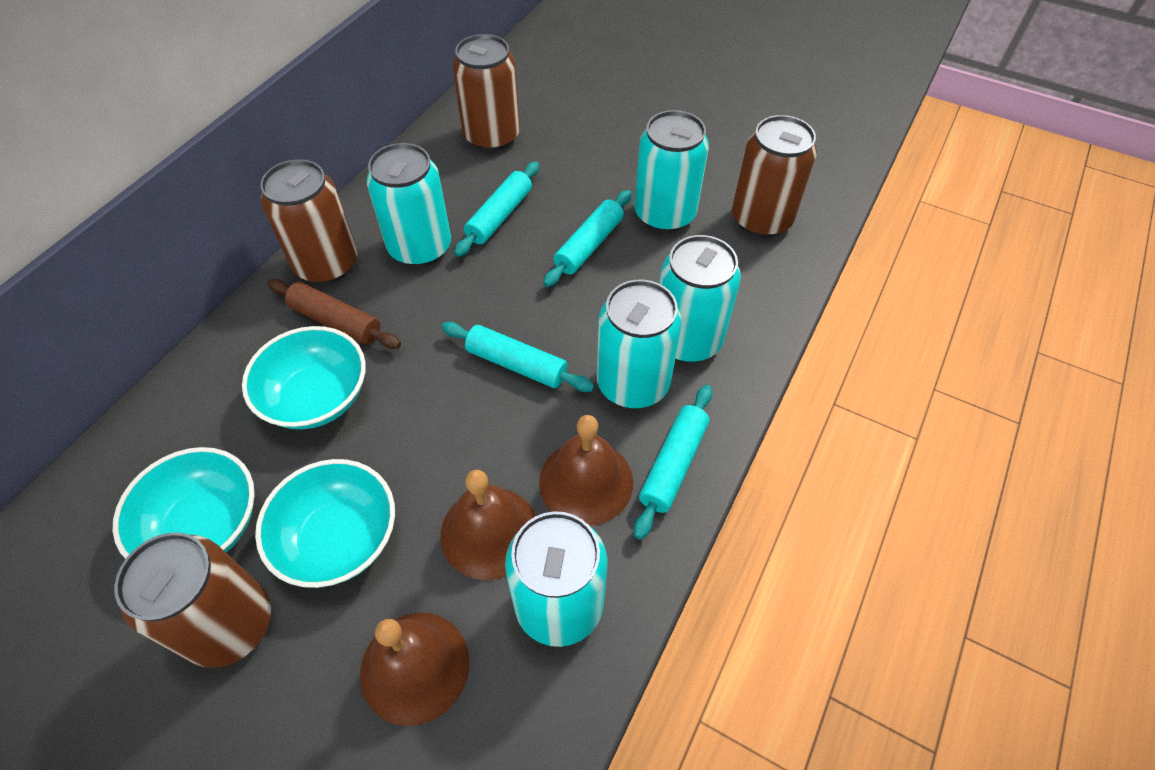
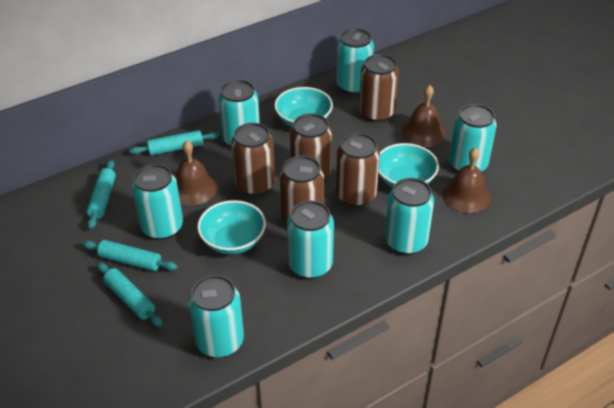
brown can: 4 -> 5
brown rolling pin: 1 -> 0
turquoise can: 5 -> 7

